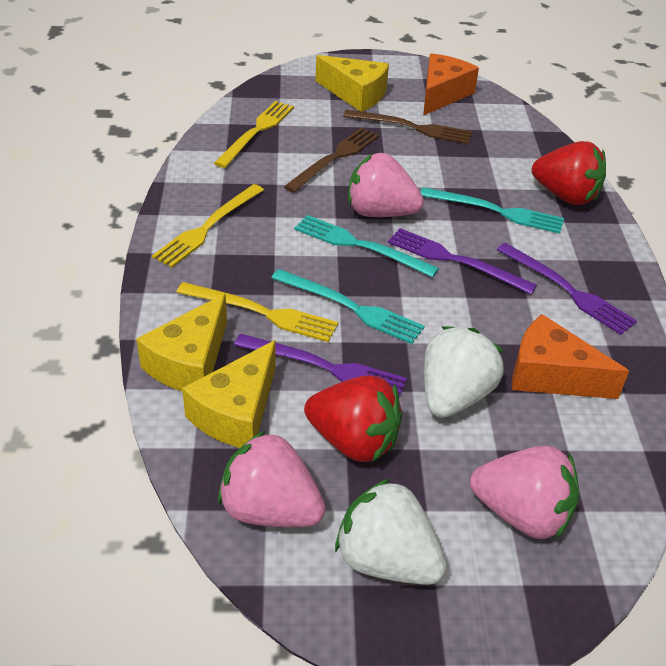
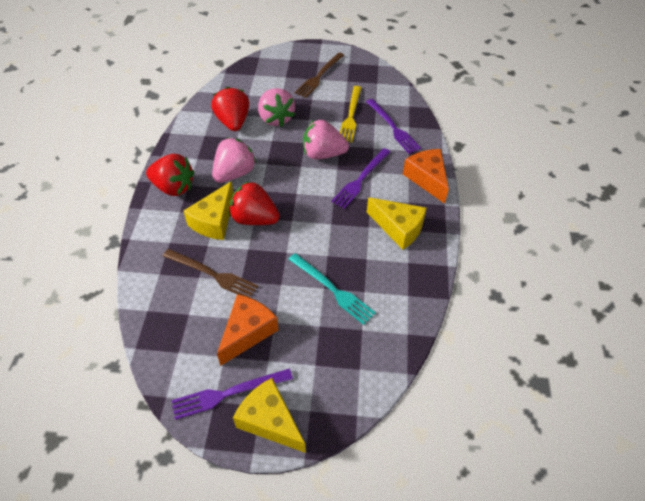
red strawberry: 2 -> 3
turquoise fork: 3 -> 1
white strawberry: 2 -> 0
yellow fork: 3 -> 1

